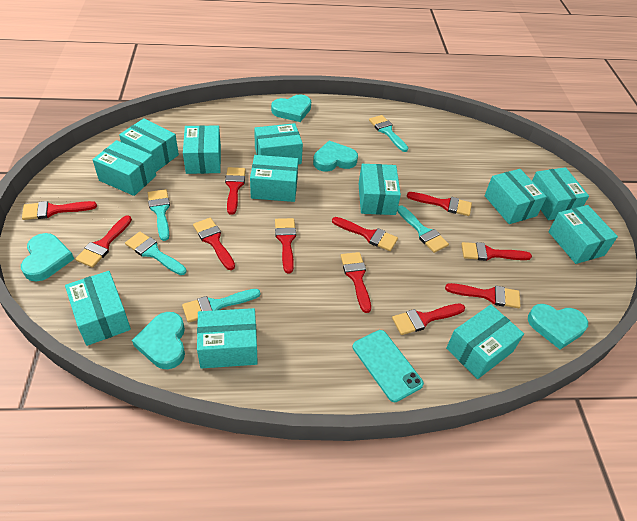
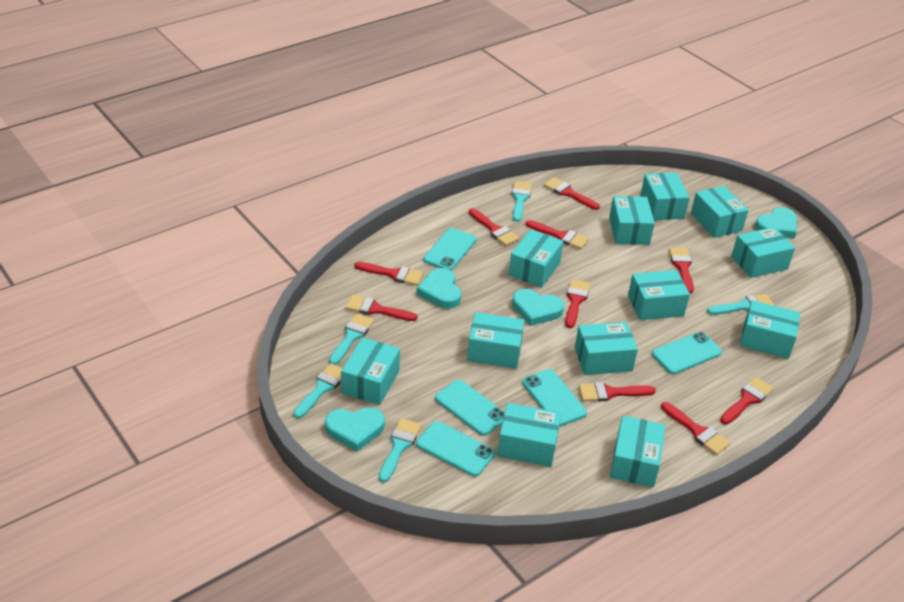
red brush: 11 -> 10
turquoise heart: 5 -> 4
turquoise phone: 1 -> 5

